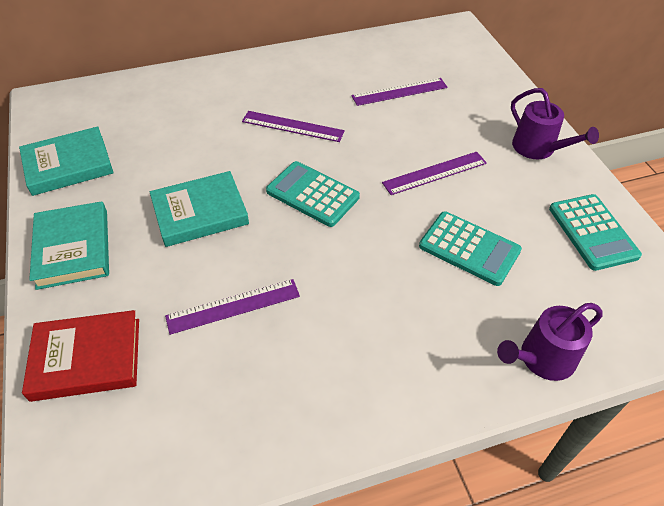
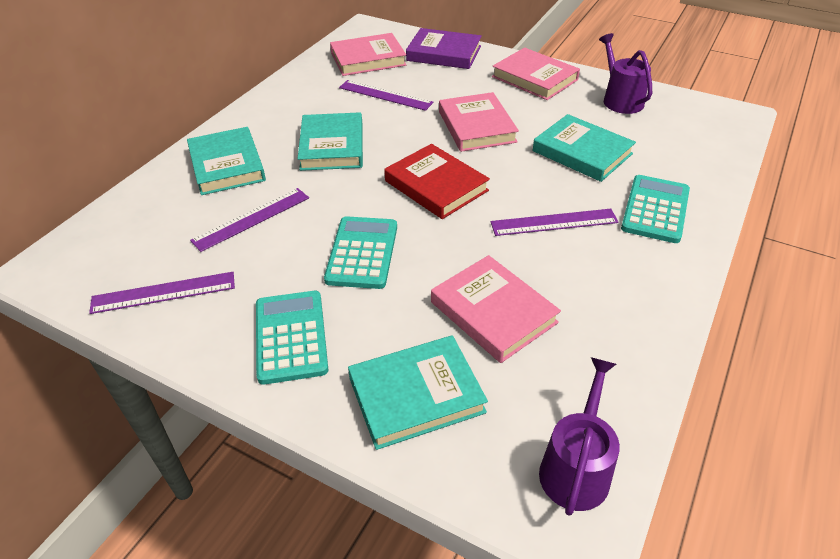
pink book: 0 -> 4
purple book: 0 -> 1
turquoise book: 3 -> 4

